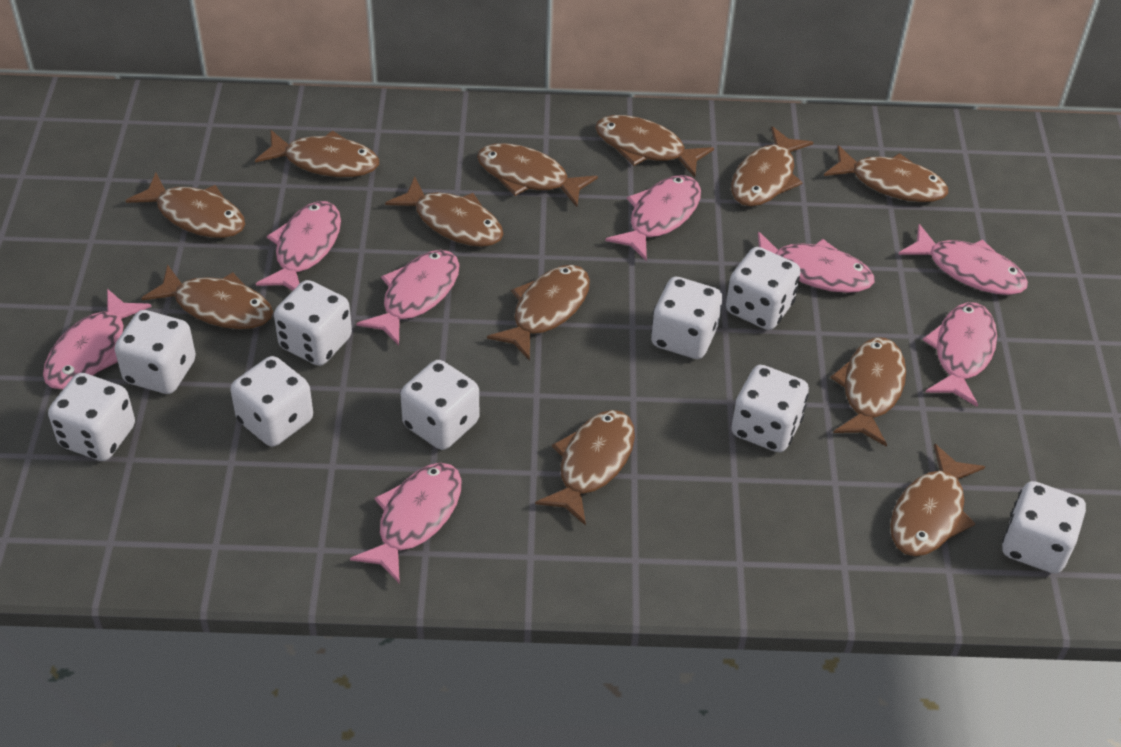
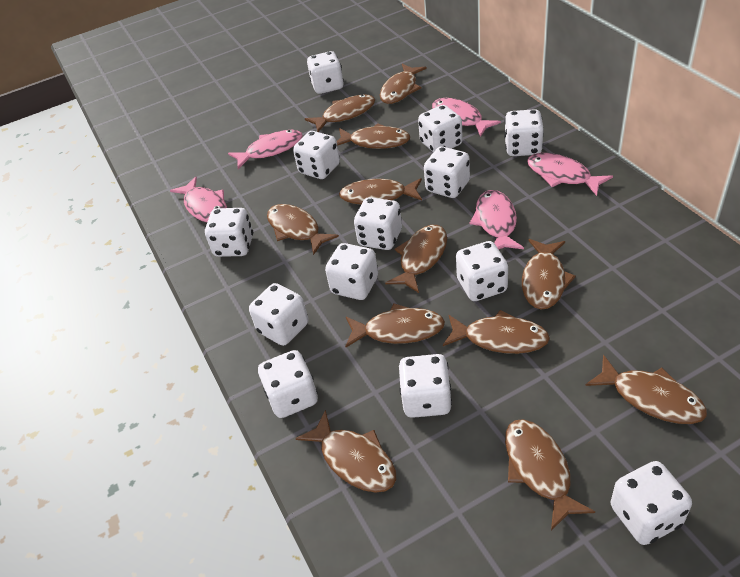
pink fish: 8 -> 5
white dice: 9 -> 13

